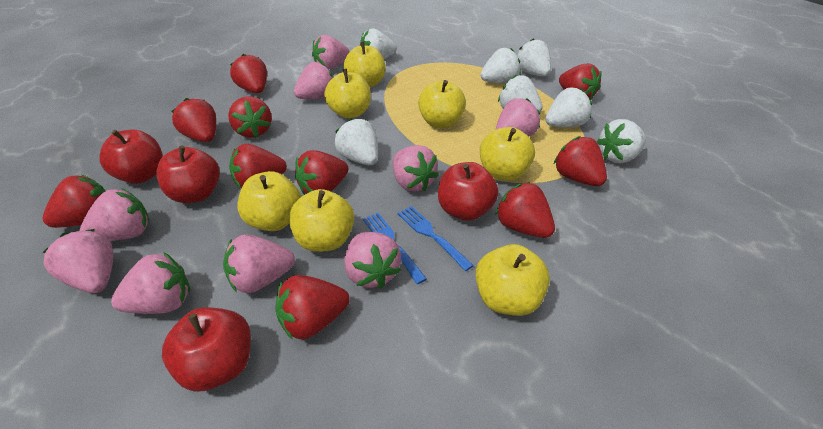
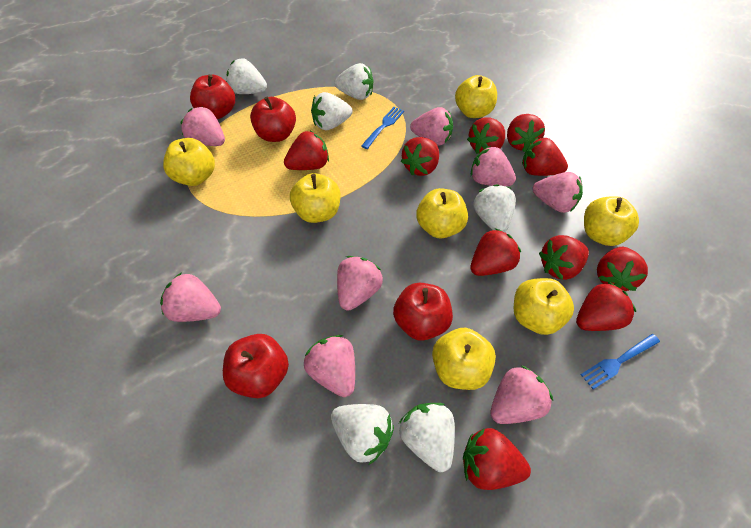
pink strawberry: 9 -> 8
white strawberry: 7 -> 6

